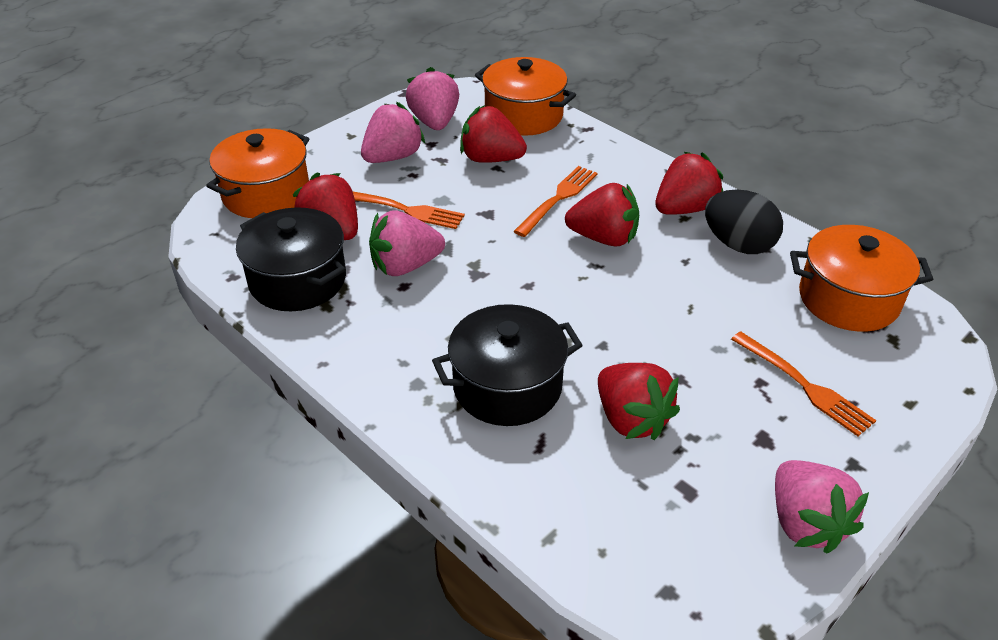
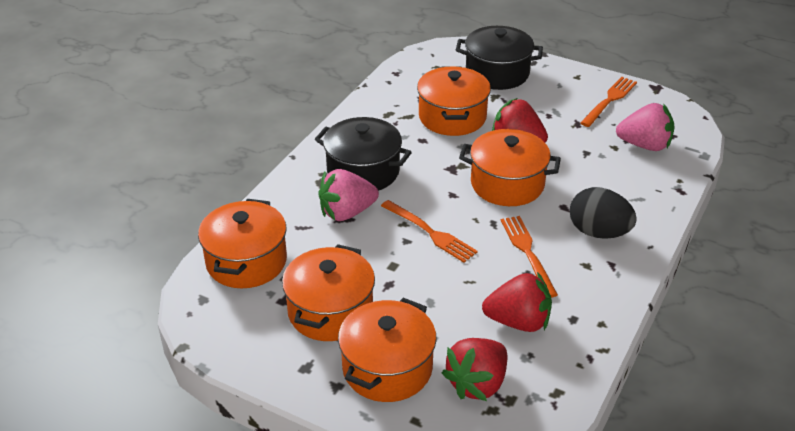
orange pot: 3 -> 5
pink strawberry: 4 -> 2
red strawberry: 5 -> 3

